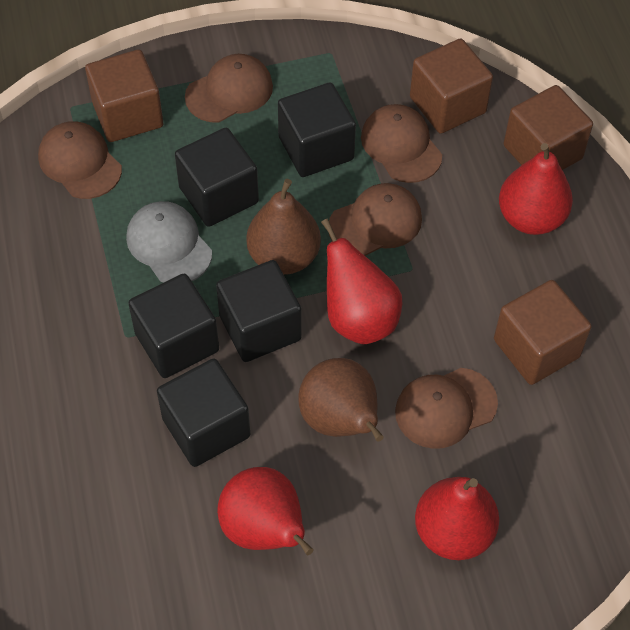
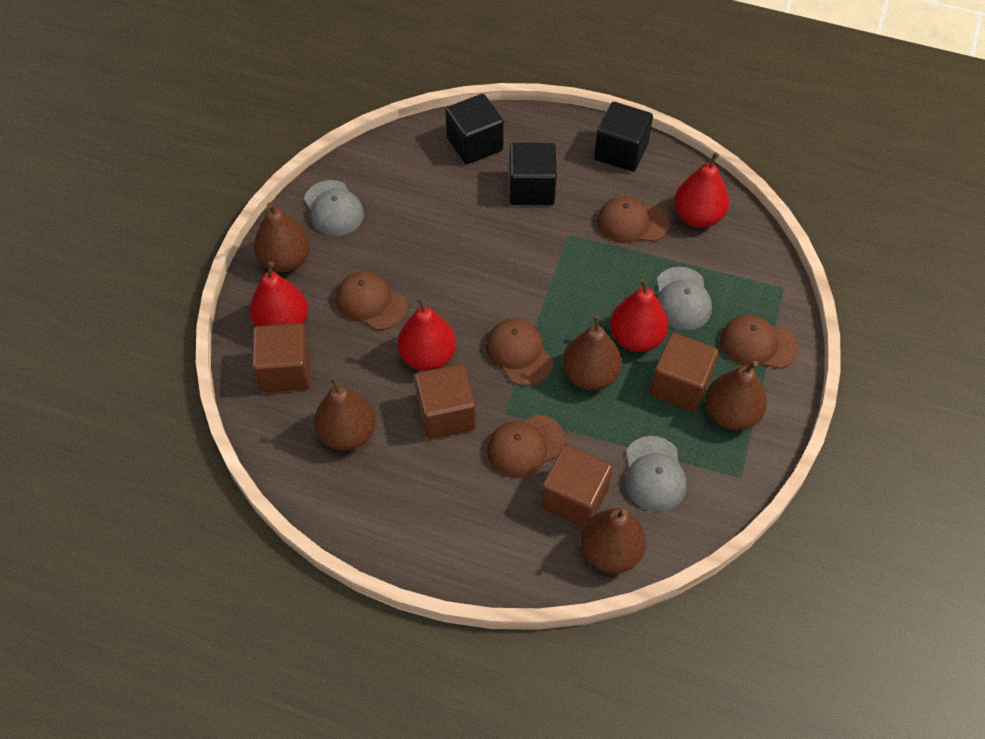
black cube: 5 -> 3
brown pear: 2 -> 5
grey cap: 1 -> 3

